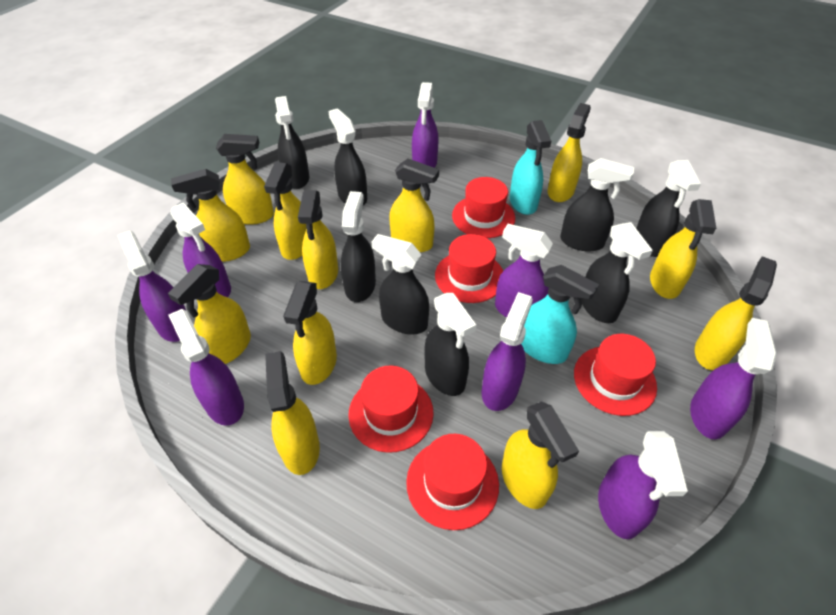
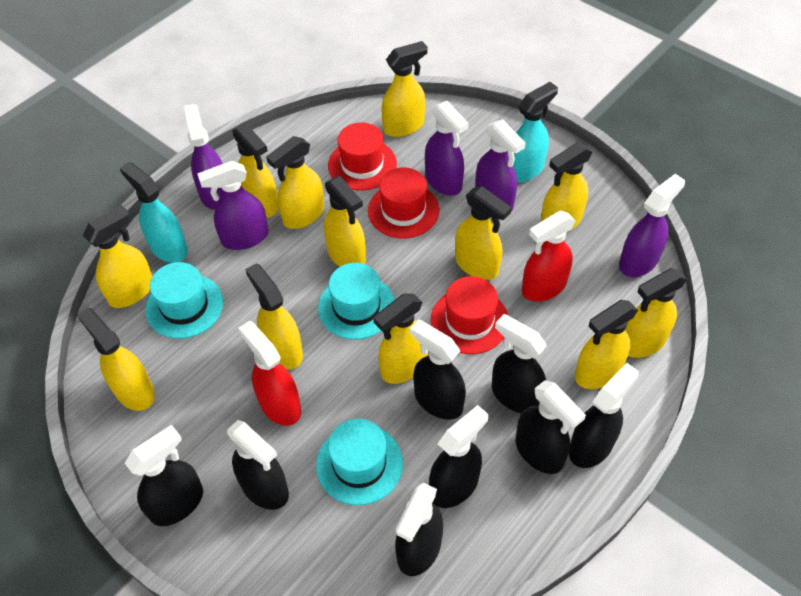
purple spray bottle: 8 -> 5
red hat: 5 -> 3
red spray bottle: 0 -> 2
turquoise hat: 0 -> 3

